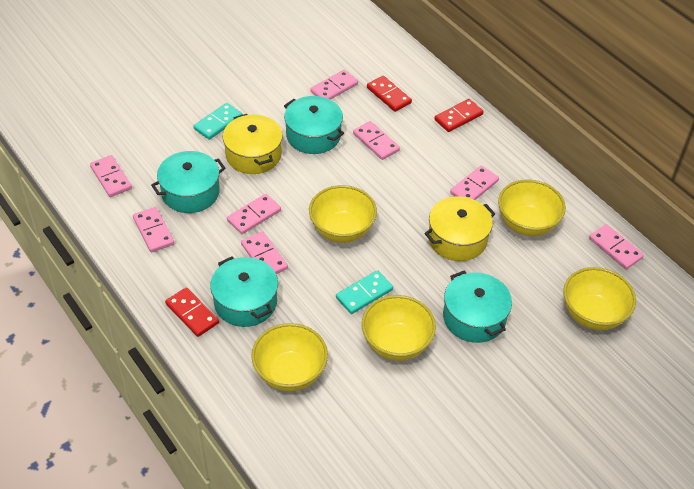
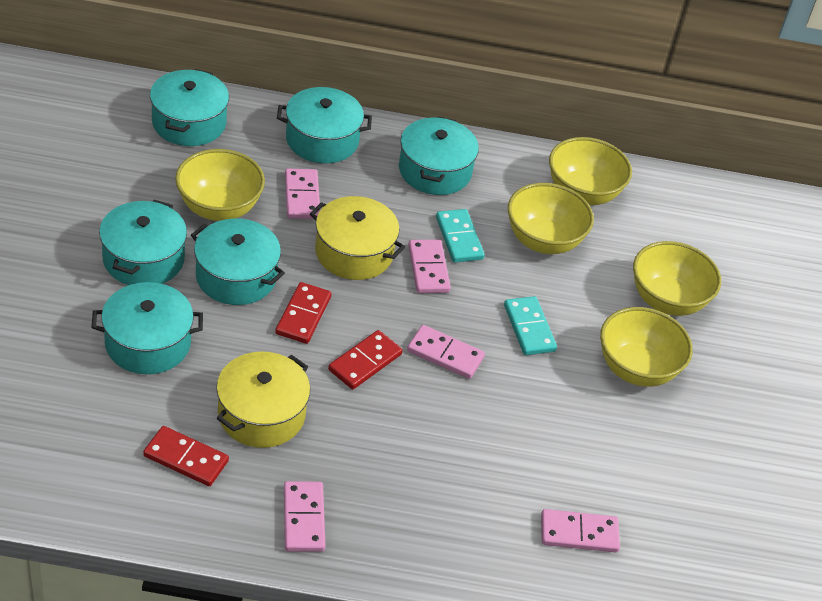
pink domino: 8 -> 5
turquoise pot: 4 -> 6

